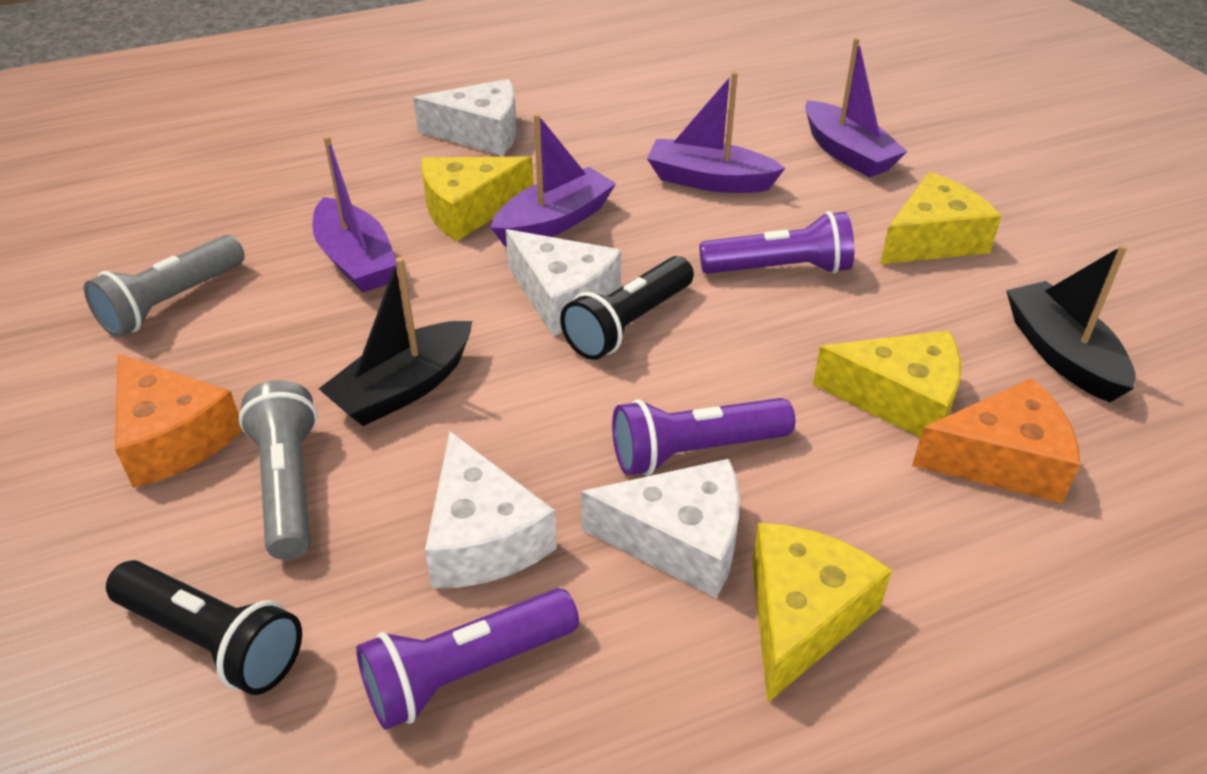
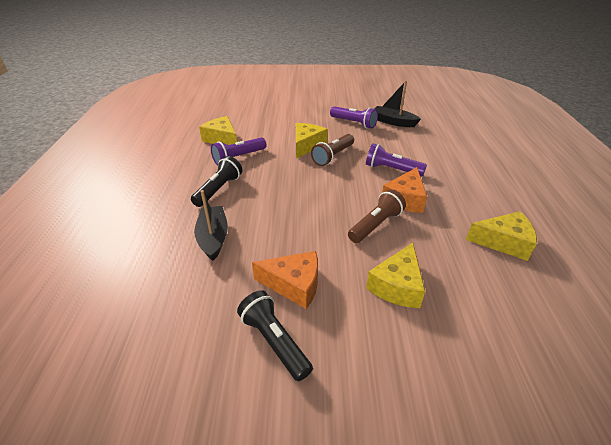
brown flashlight: 0 -> 2
grey flashlight: 2 -> 0
purple boat: 4 -> 0
white cheese: 4 -> 0

